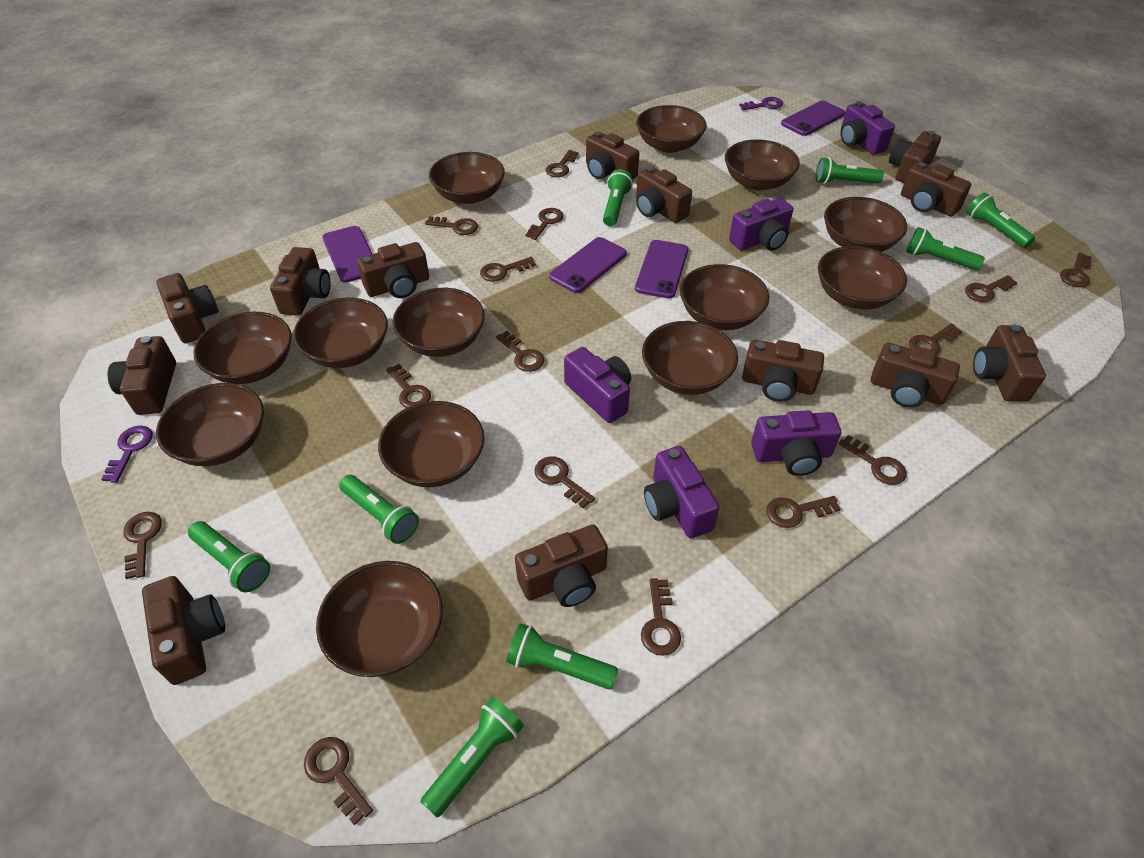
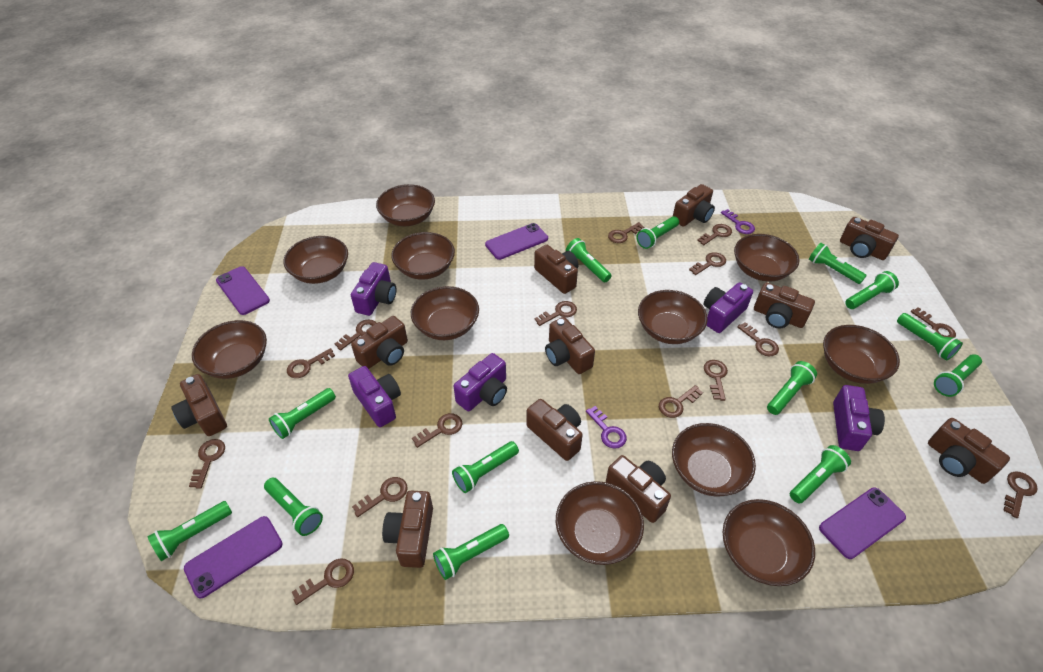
brown bowl: 13 -> 11
brown camera: 13 -> 11
green flashlight: 8 -> 13

